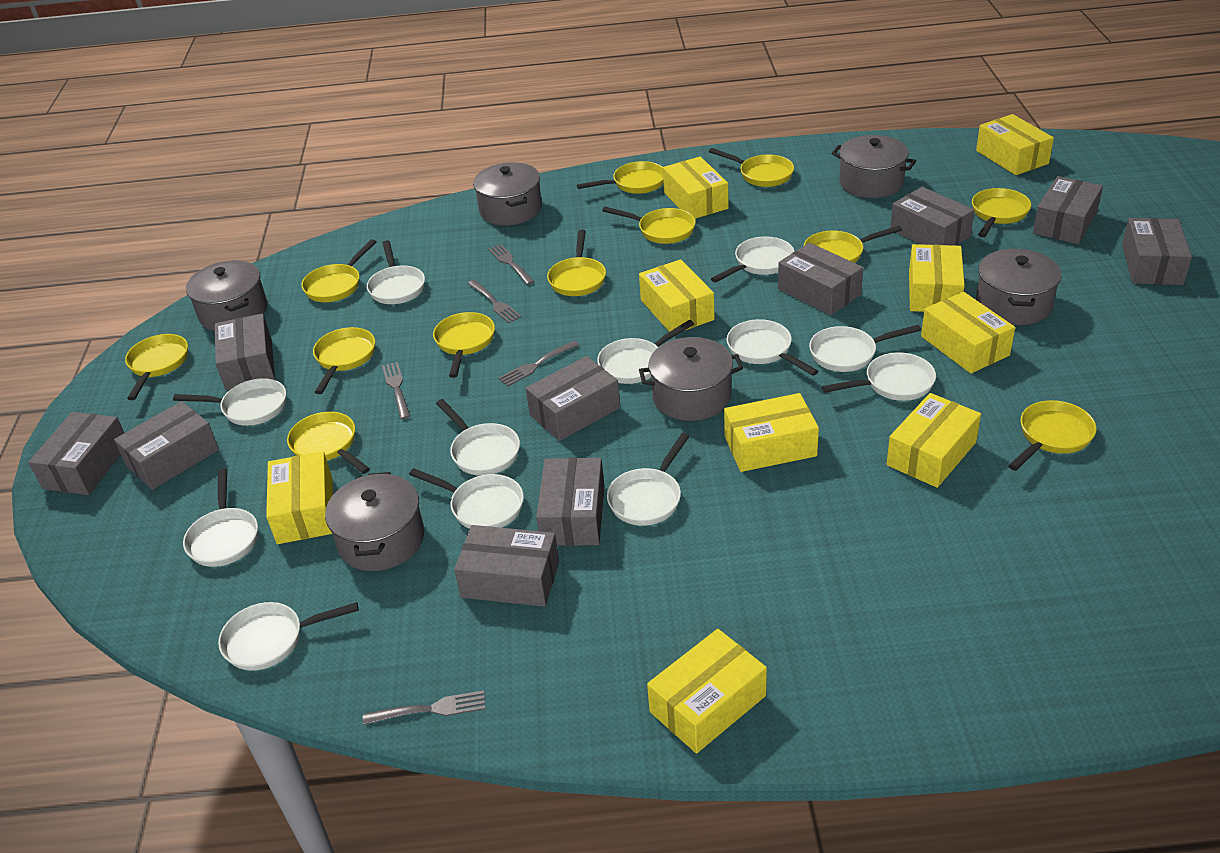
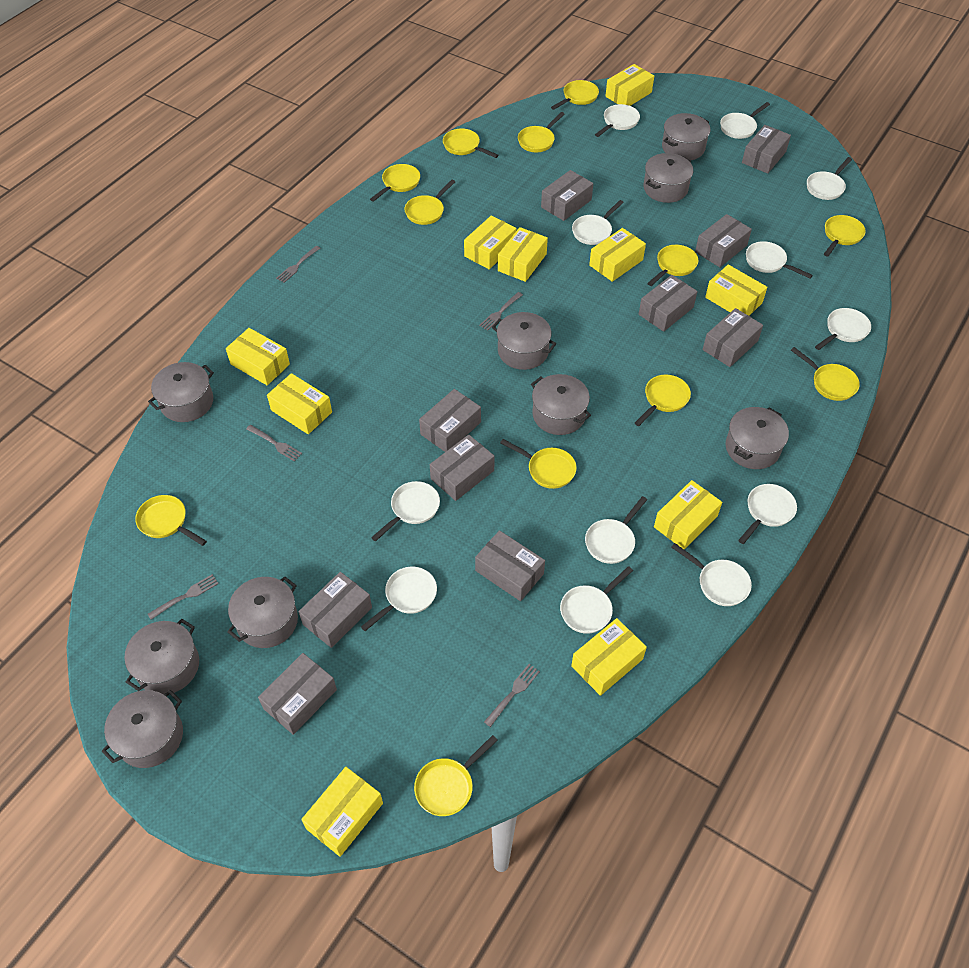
grey pot: 6 -> 9
yellow box: 9 -> 10

